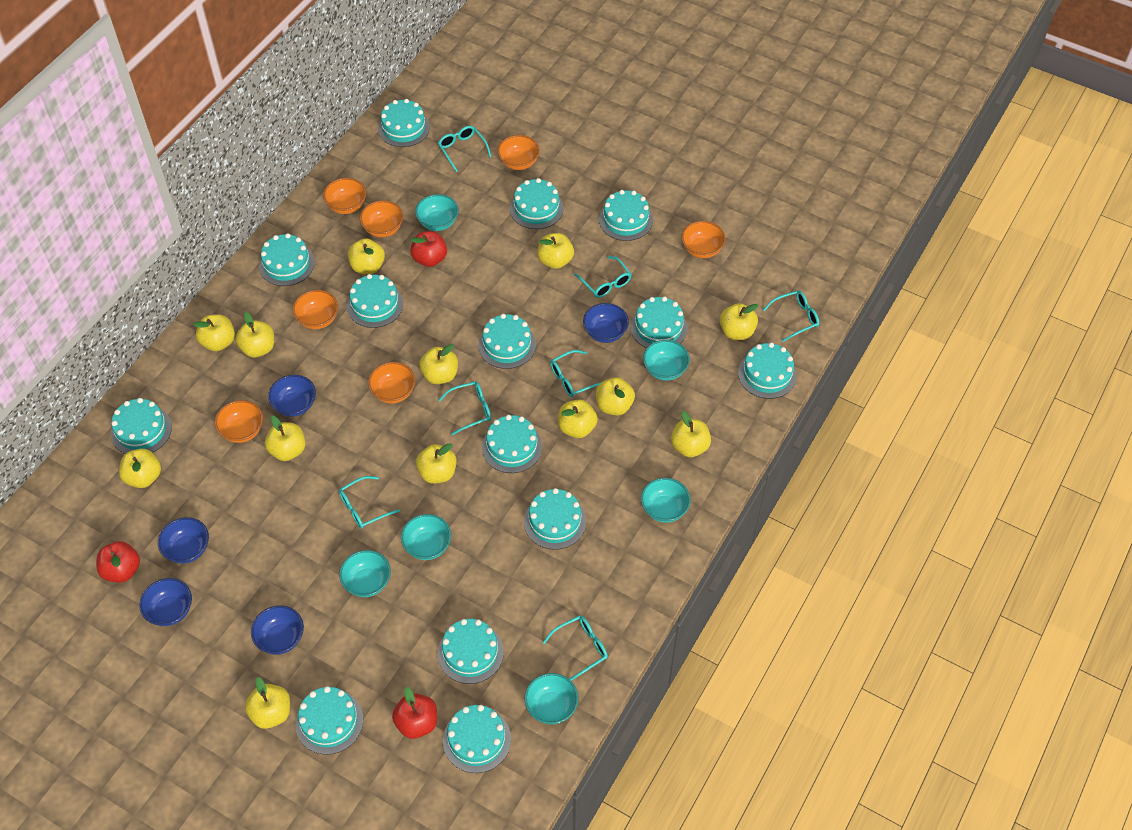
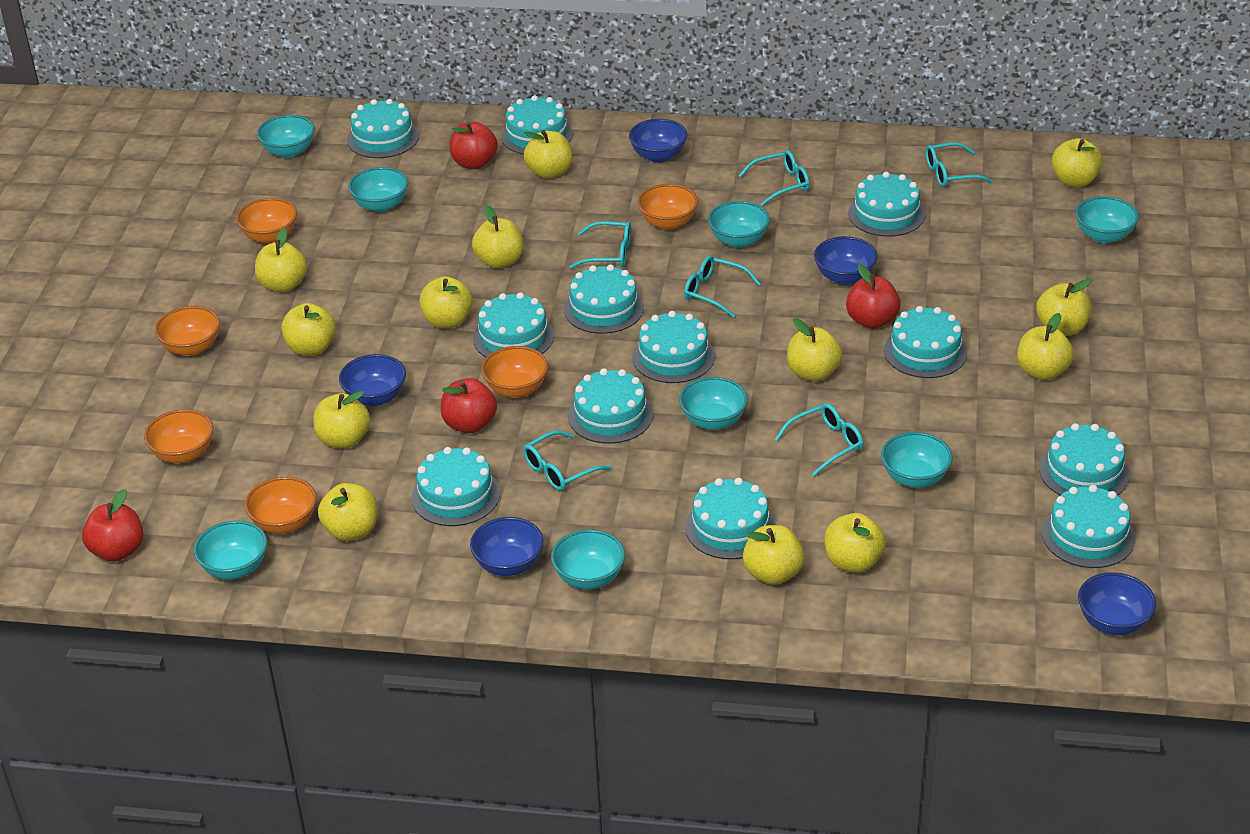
orange bowl: 7 -> 6
red apple: 3 -> 4
turquoise bowl: 6 -> 8
turquoise cake: 14 -> 12
turquoise glasses: 7 -> 6

